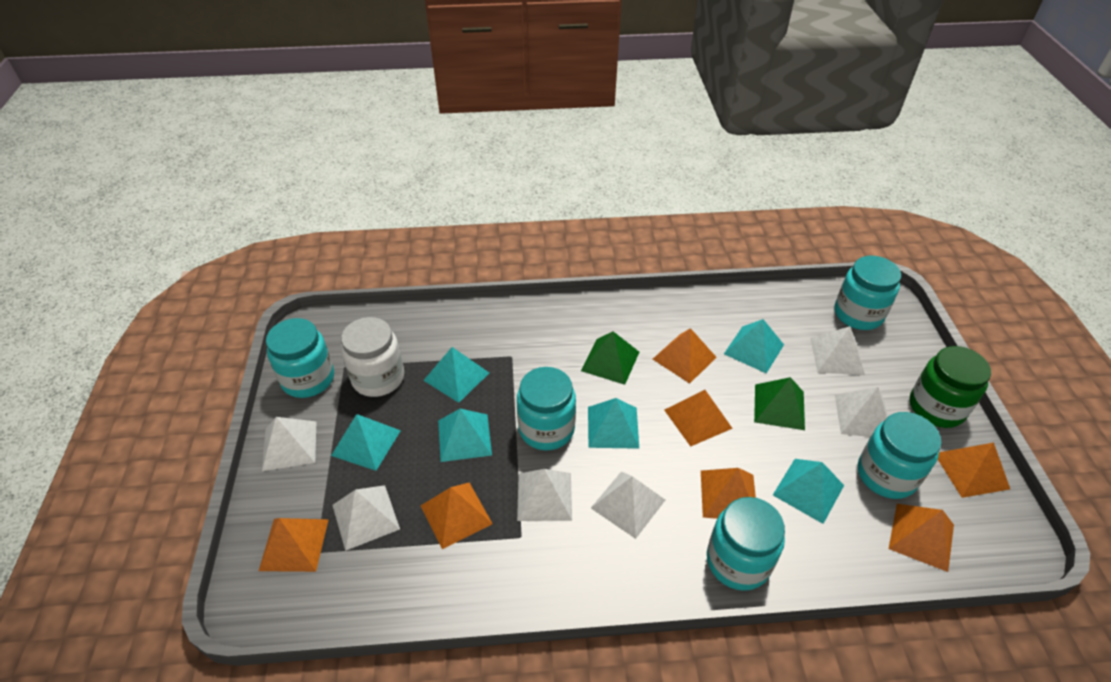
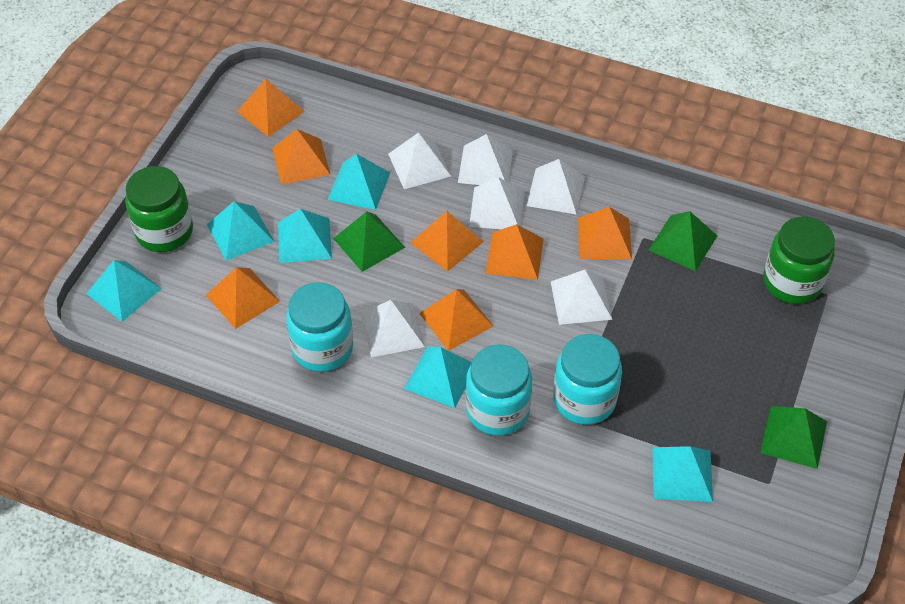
green jar: 1 -> 2
green pyramid: 2 -> 3
turquoise jar: 5 -> 3
white jar: 1 -> 0

